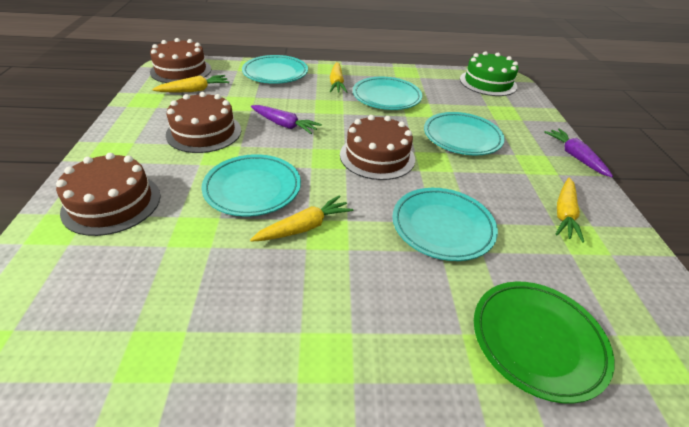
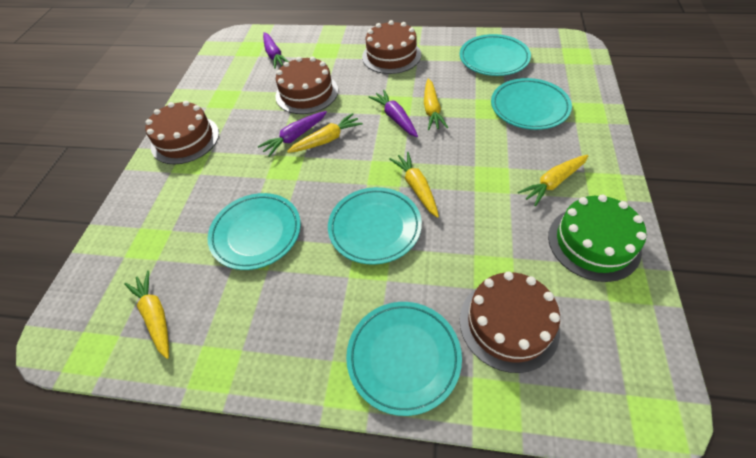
green plate: 1 -> 0
purple carrot: 2 -> 3
yellow carrot: 4 -> 5

